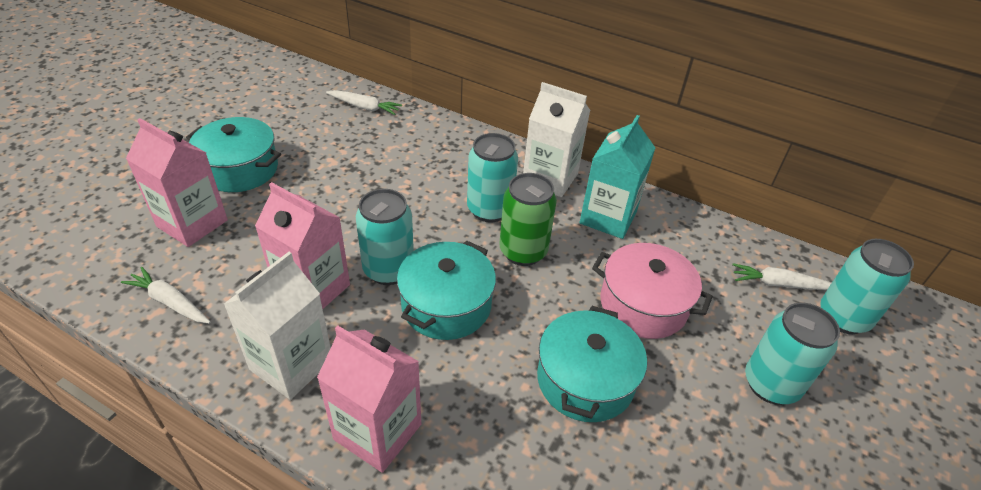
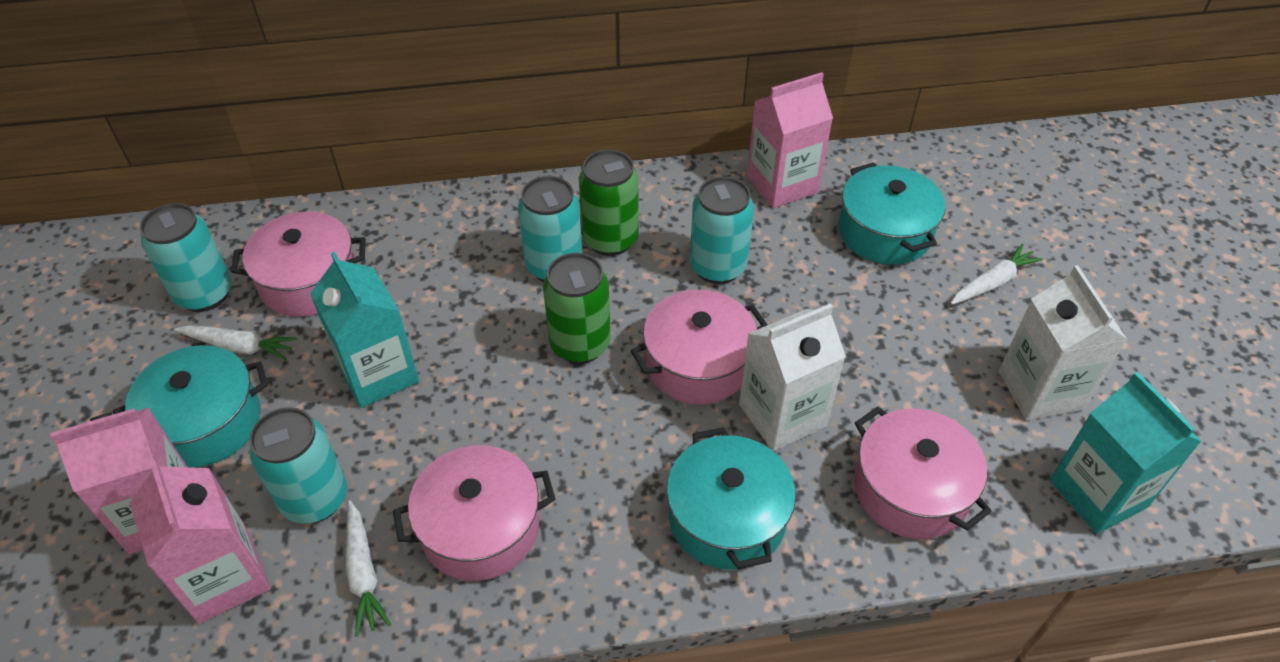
green can: 1 -> 2
pink pot: 1 -> 4
turquoise carton: 1 -> 2

